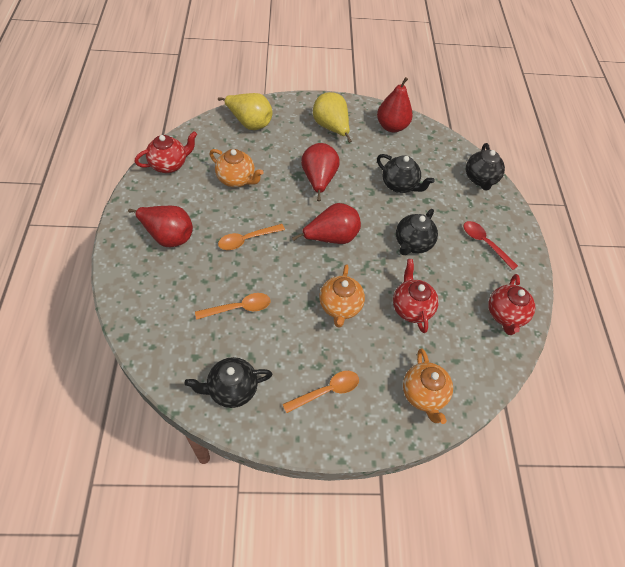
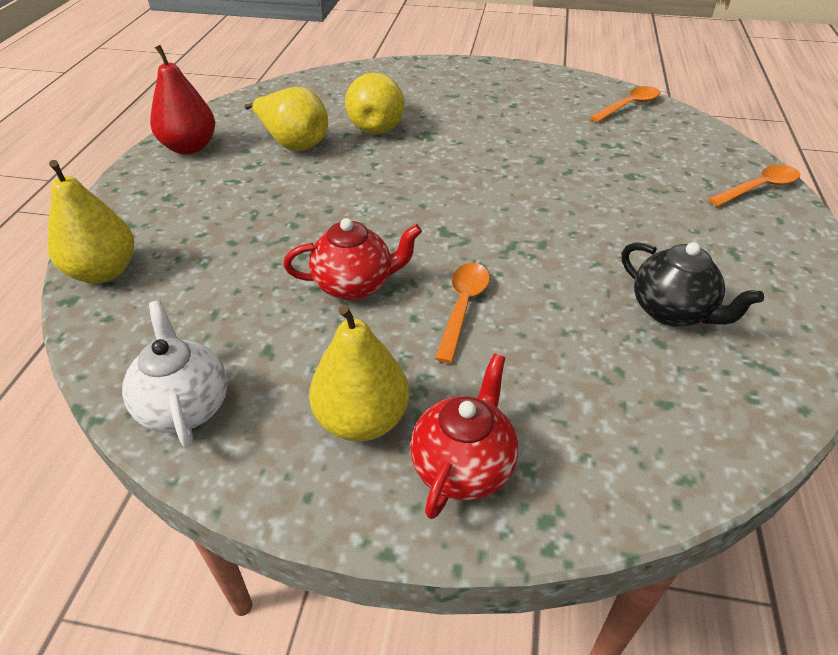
black teapot: 4 -> 1
orange teapot: 3 -> 0
red pear: 4 -> 1
red spoon: 1 -> 0
red teapot: 3 -> 2
white teapot: 0 -> 1
yellow pear: 2 -> 4

